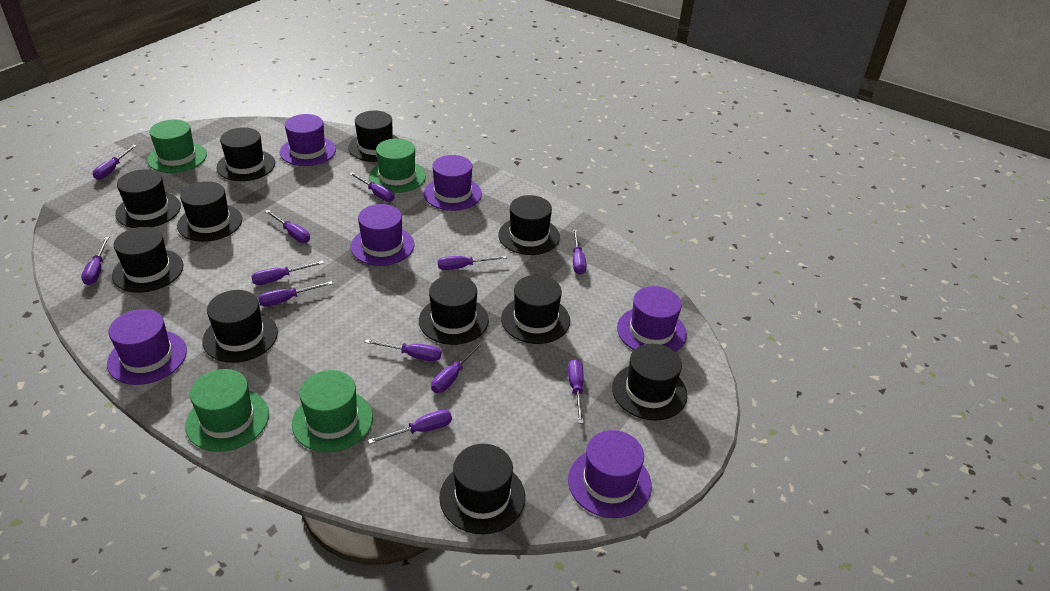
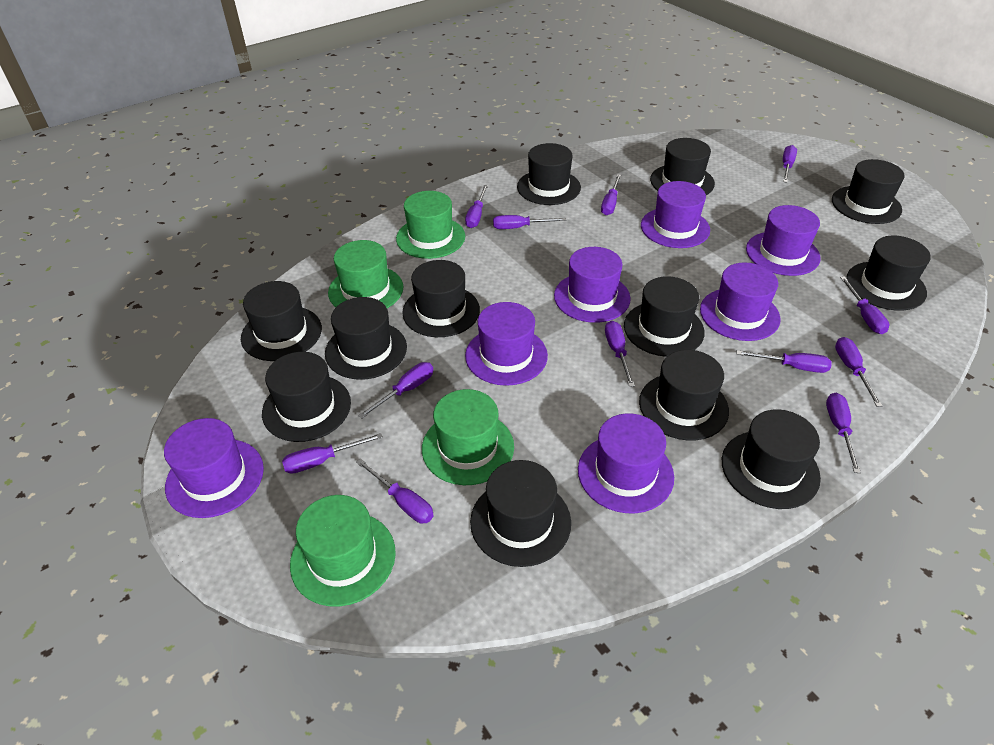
black hat: 11 -> 12
purple hat: 6 -> 7

